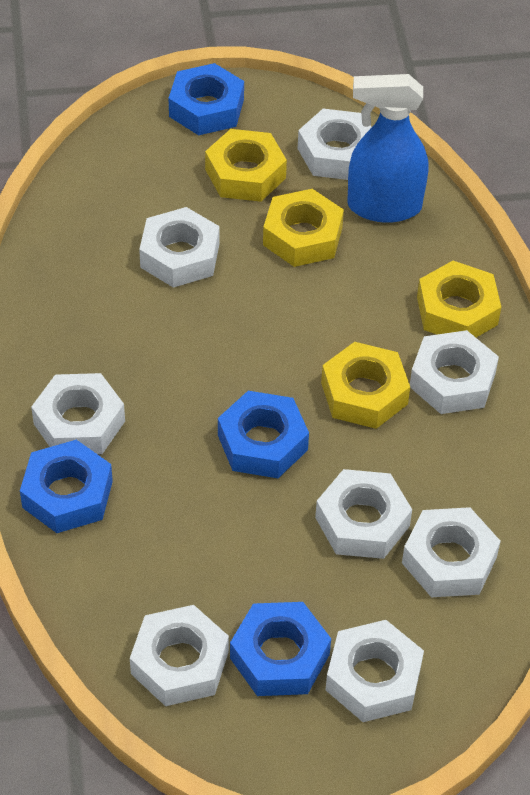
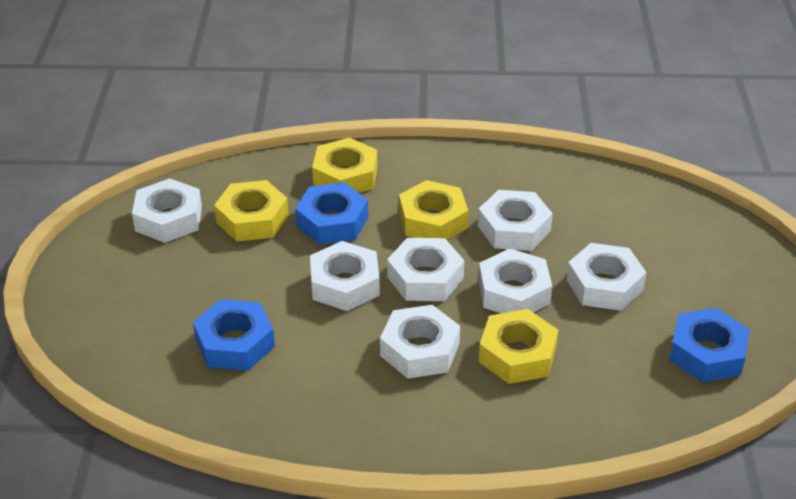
blue nut: 4 -> 3
blue spray bottle: 1 -> 0
white nut: 8 -> 7

